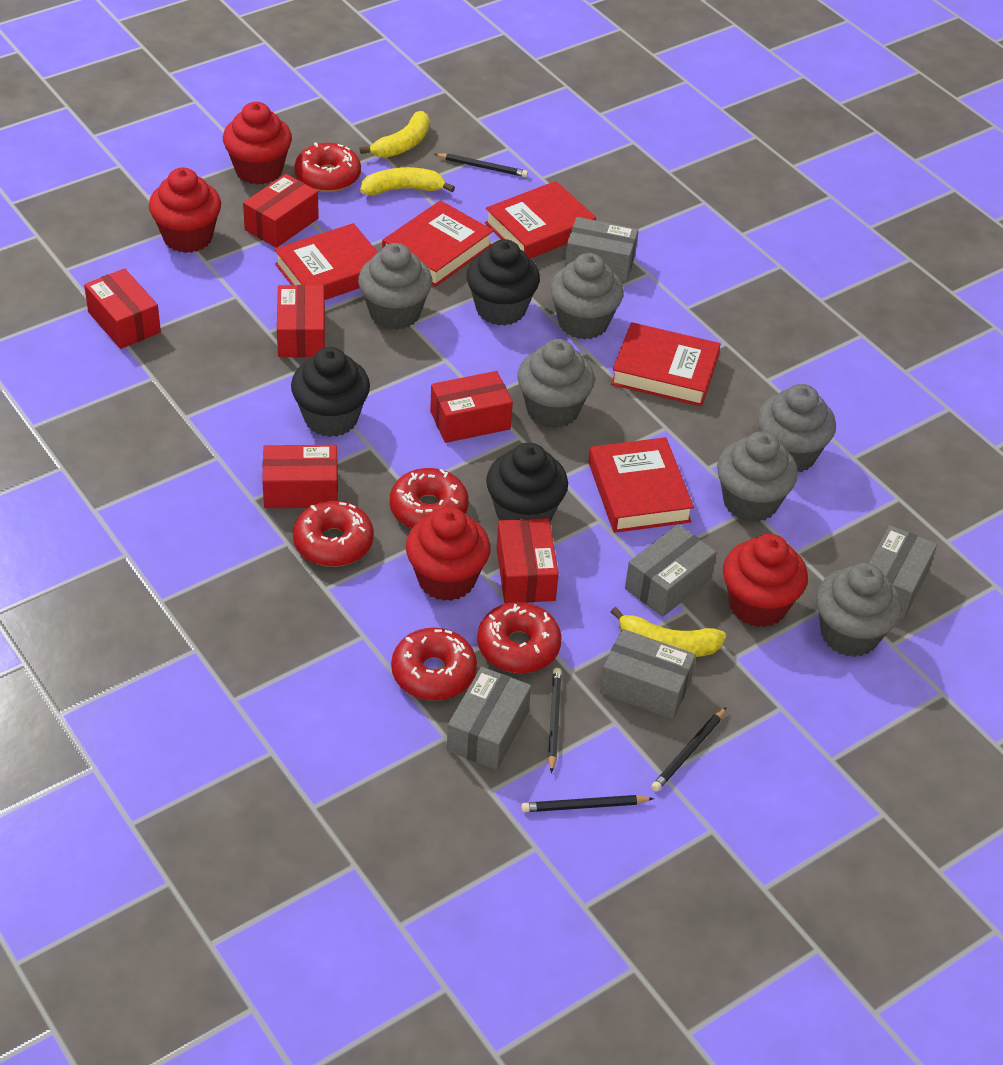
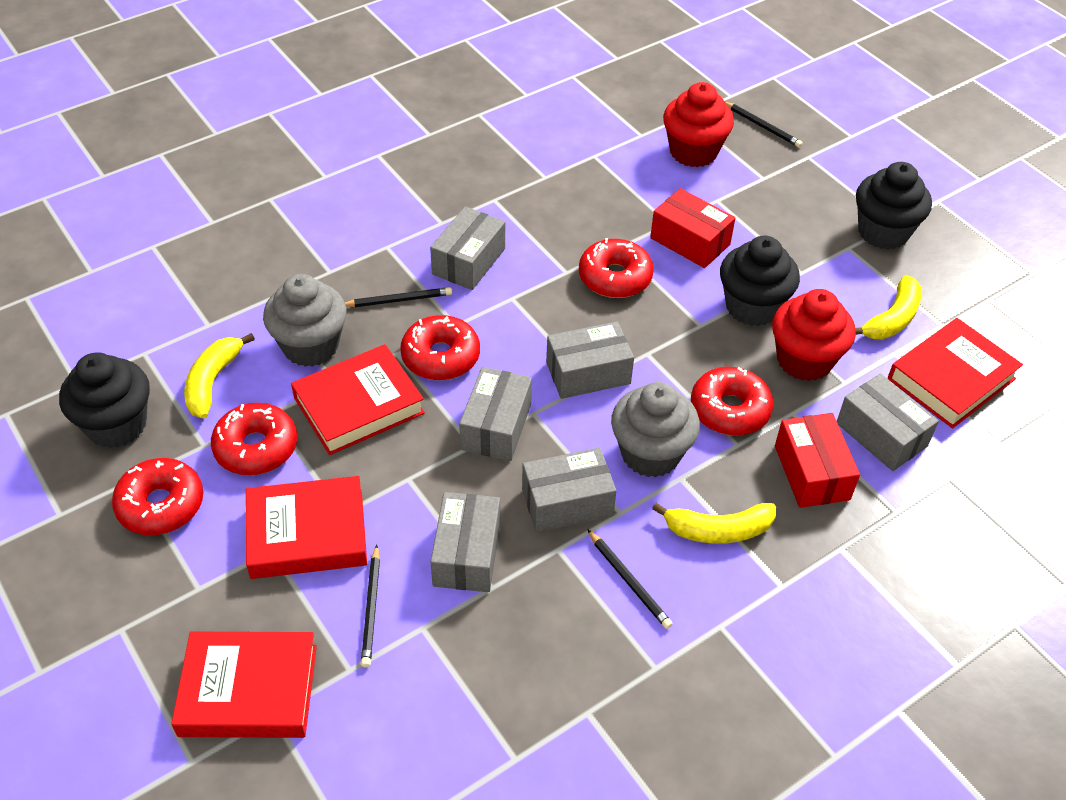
grey box: 5 -> 6
grey cupcake: 6 -> 2
red book: 5 -> 4
red box: 6 -> 2
red cupcake: 4 -> 2

